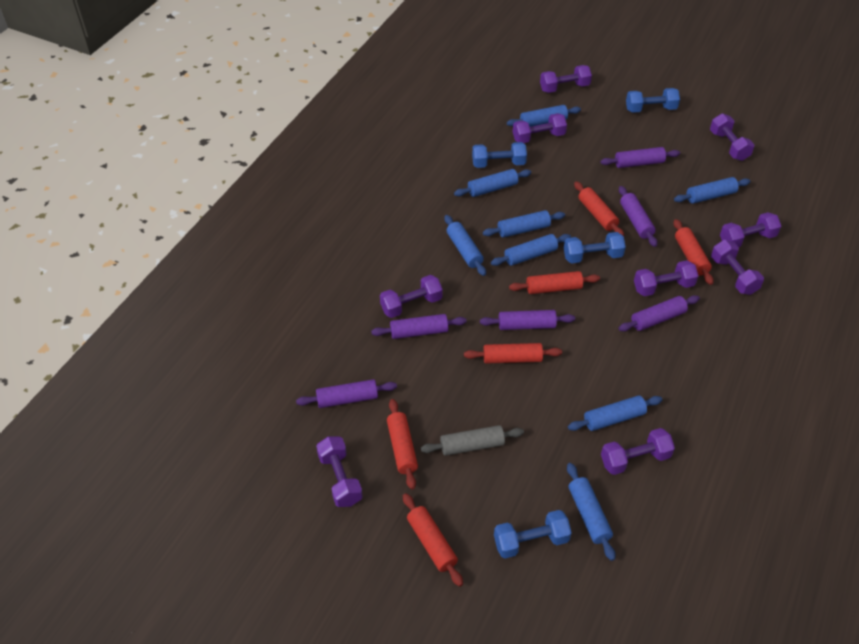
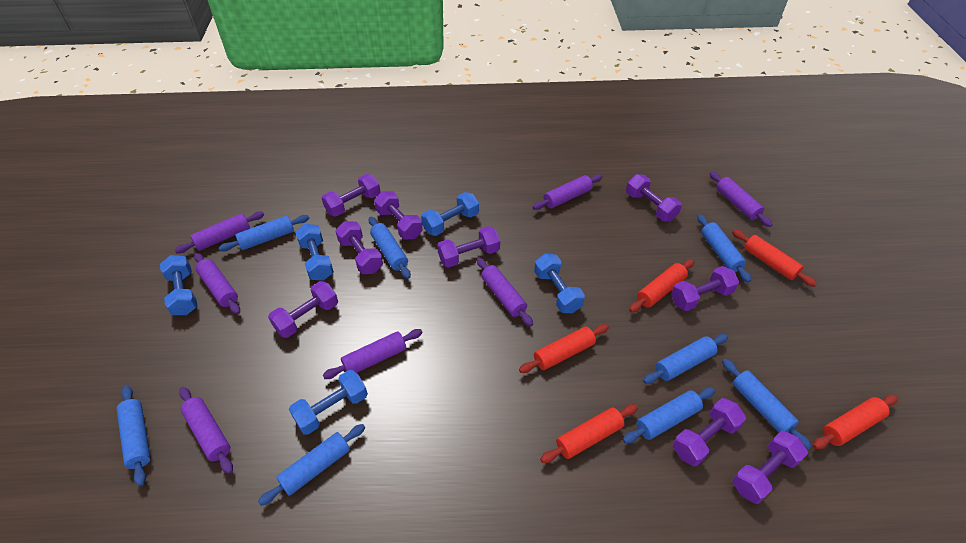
blue dumbbell: 4 -> 5
grey rolling pin: 1 -> 0
purple rolling pin: 6 -> 7
red rolling pin: 6 -> 5

